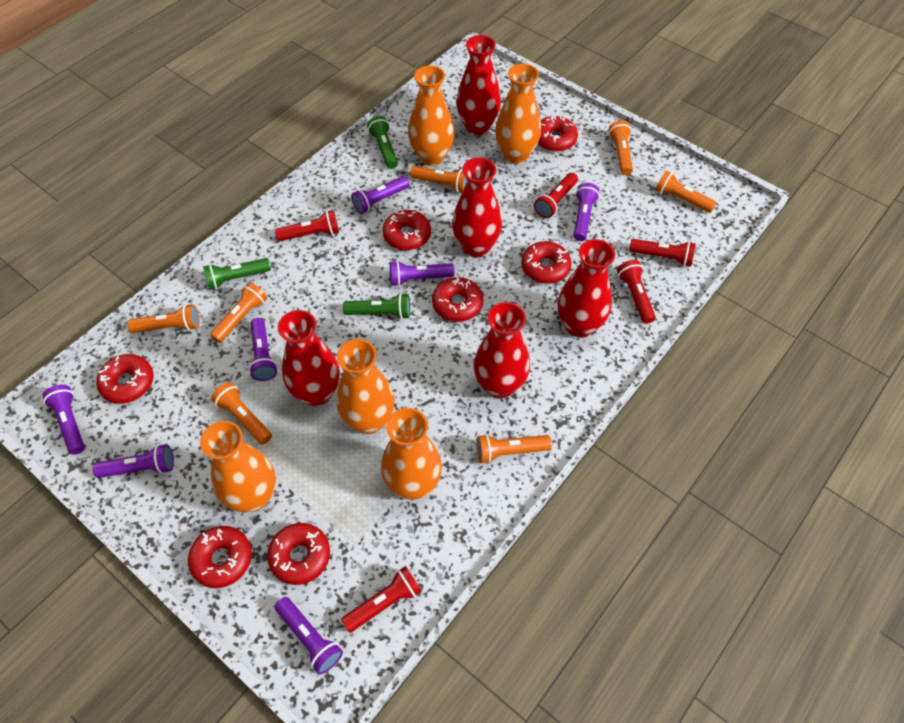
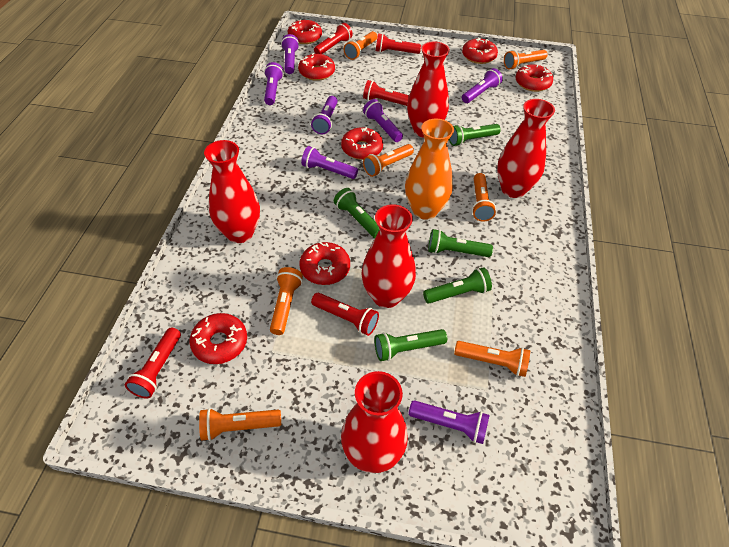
green flashlight: 3 -> 5
orange vase: 5 -> 1

